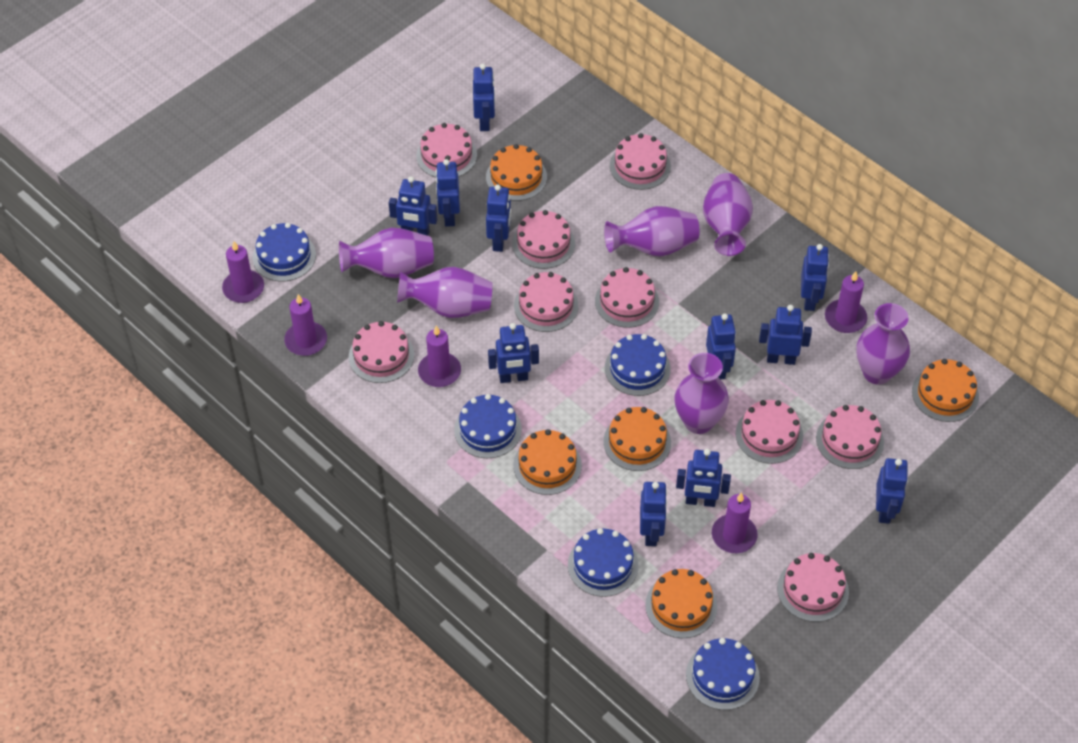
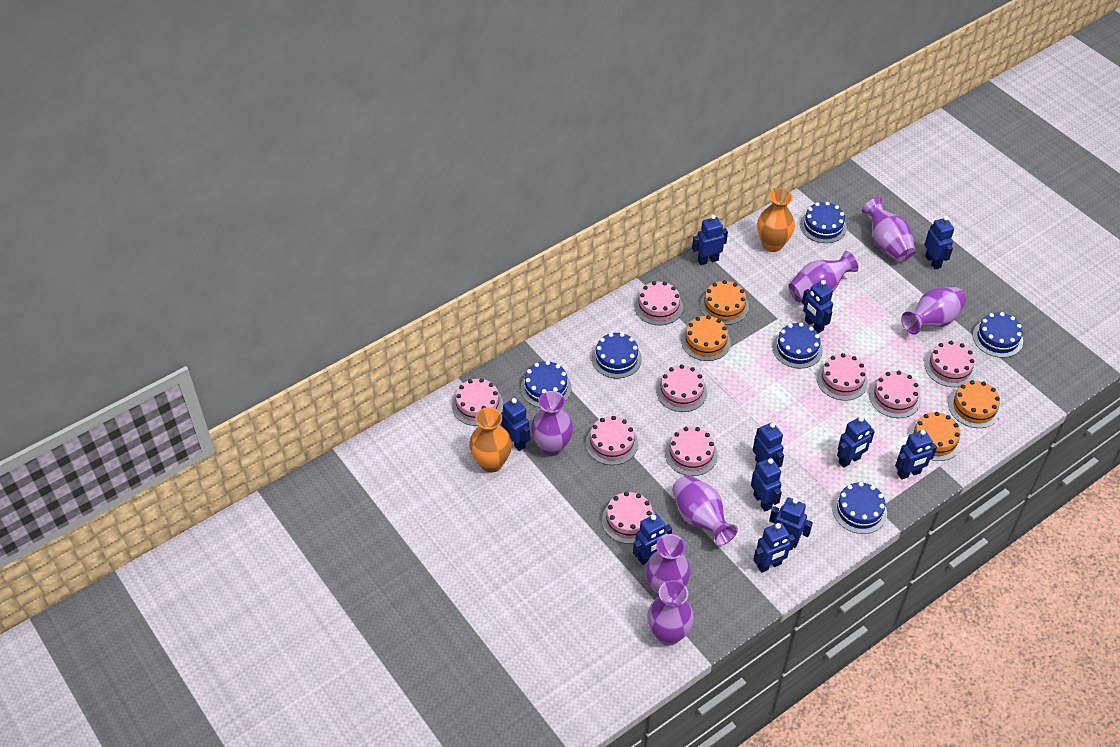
blue cake: 5 -> 6
orange cake: 5 -> 4
orange vase: 0 -> 2
purple candle: 5 -> 0
purple vase: 6 -> 7

